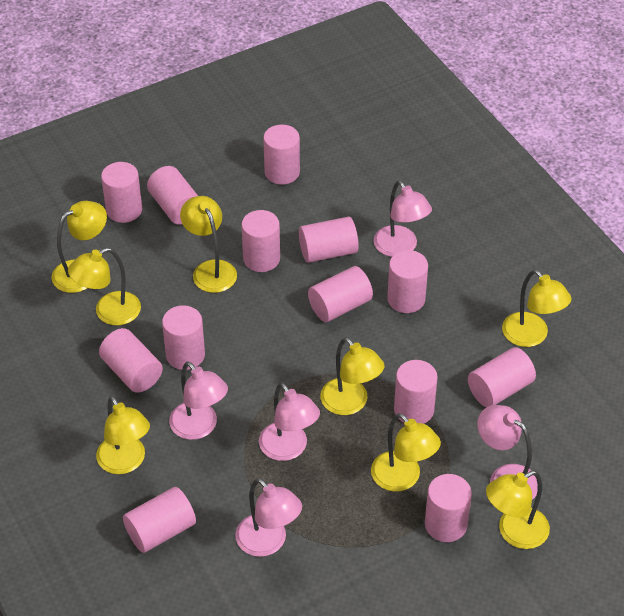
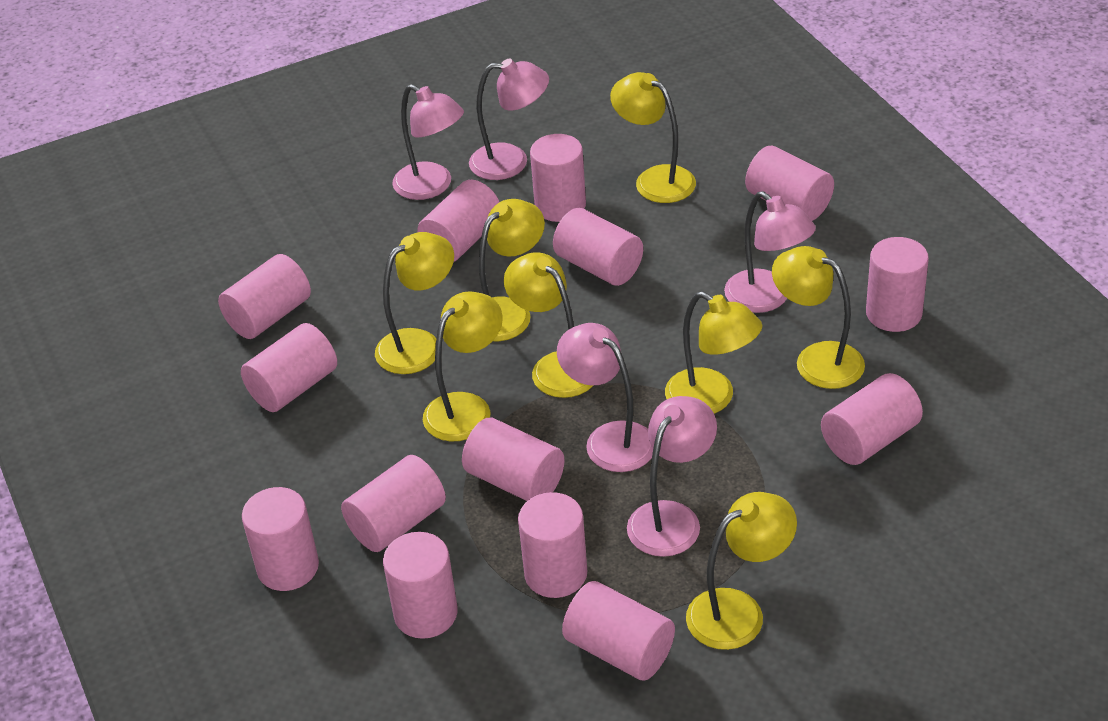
pink cylinder: 13 -> 14

